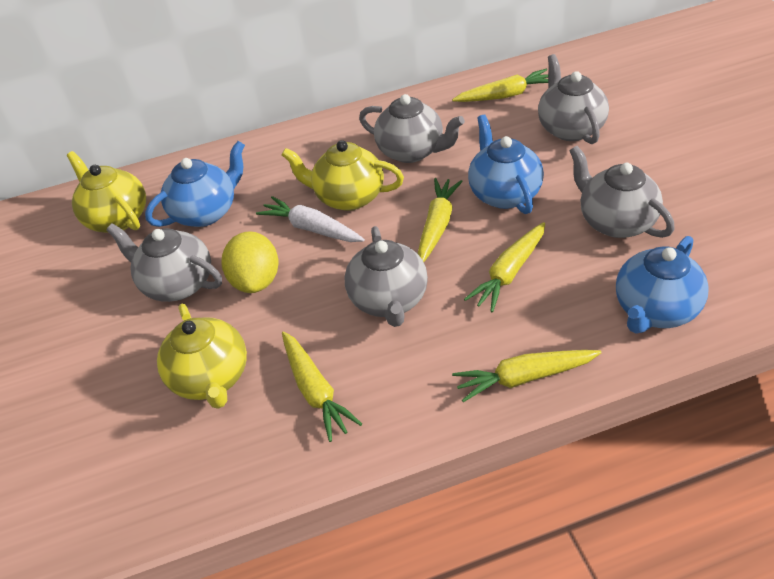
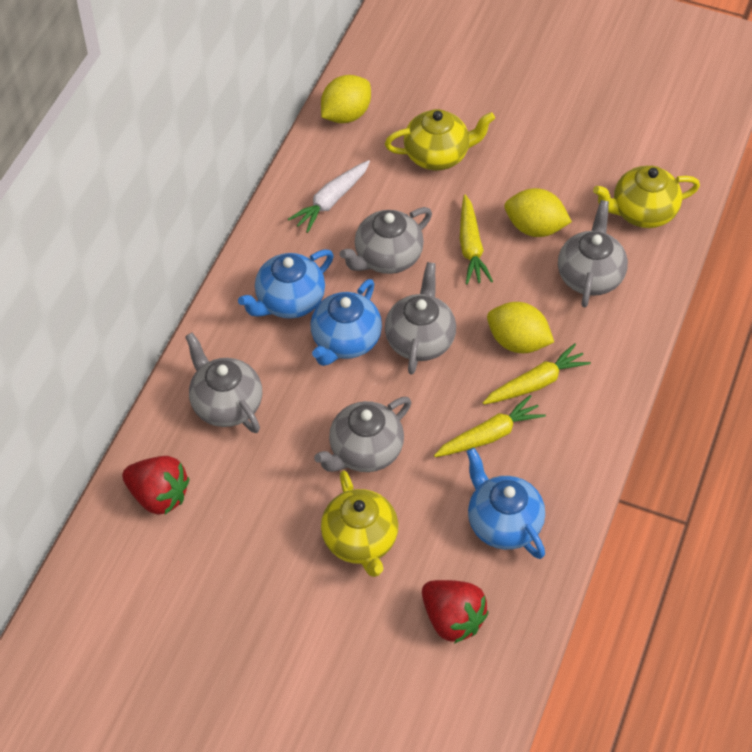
red strawberry: 0 -> 2
yellow carrot: 5 -> 3
yellow lemon: 1 -> 3

